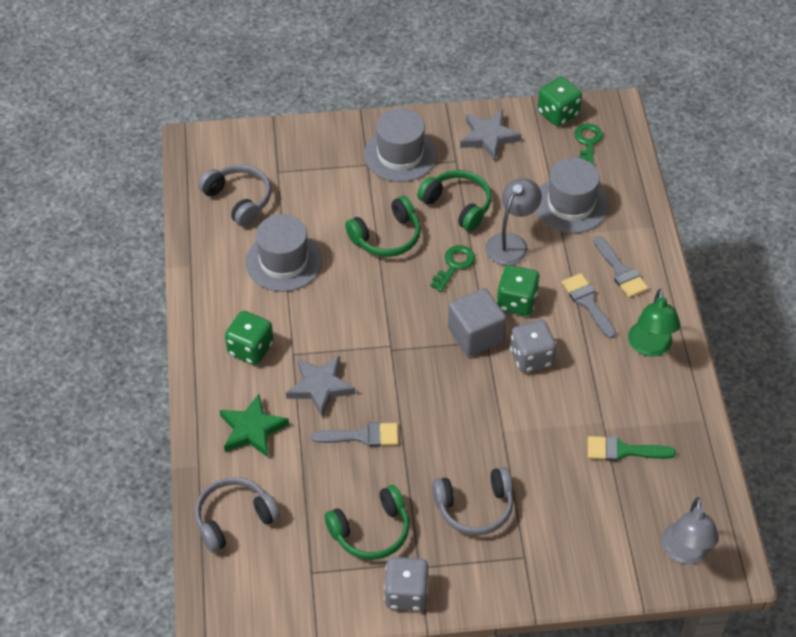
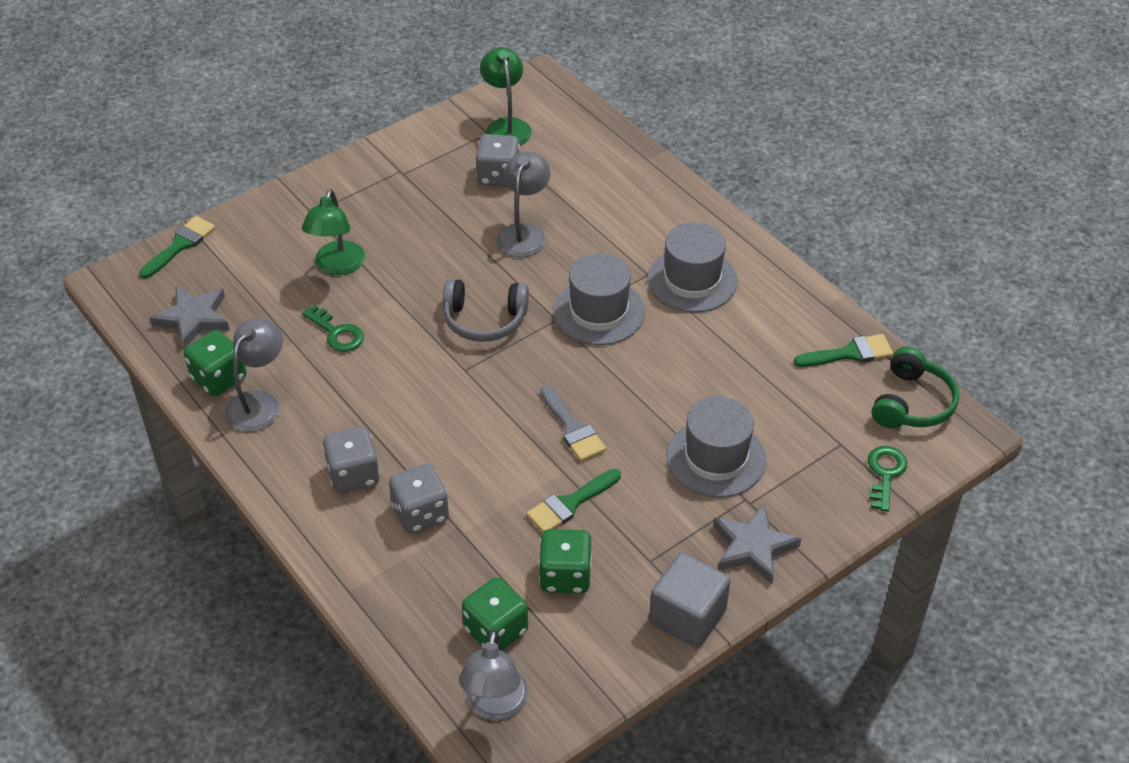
green brush: 1 -> 3
green headphones: 3 -> 1
green lamp: 1 -> 2
green star: 1 -> 0
grey brush: 3 -> 1
grey dice: 2 -> 3
grey headphones: 3 -> 1
grey lamp: 2 -> 3

